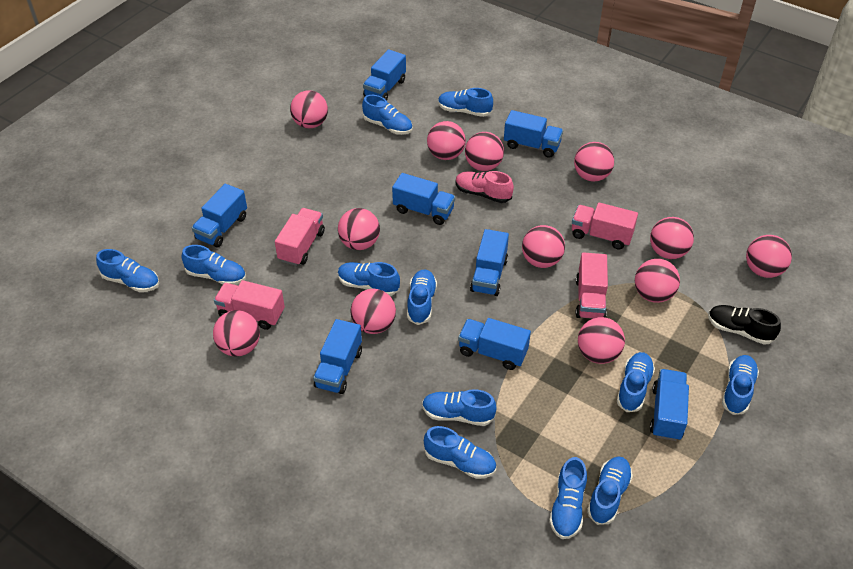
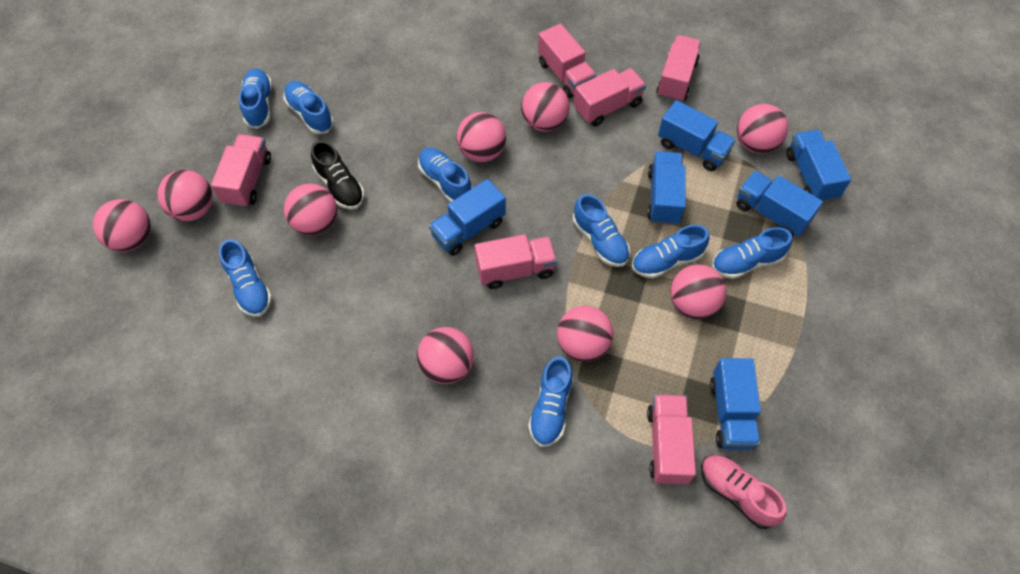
blue shoe: 12 -> 8
blue truck: 8 -> 6
pink ball: 12 -> 9
pink truck: 4 -> 6

